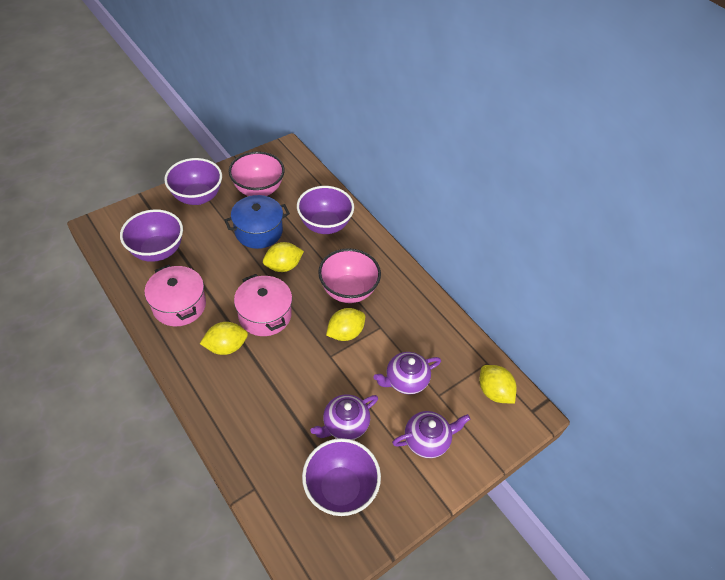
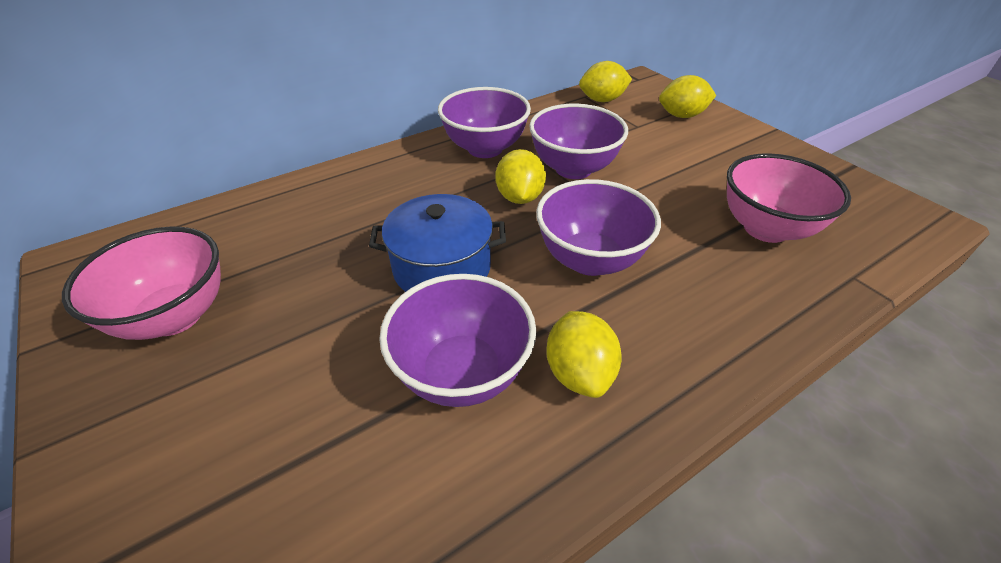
pink pot: 2 -> 0
purple teapot: 3 -> 0

